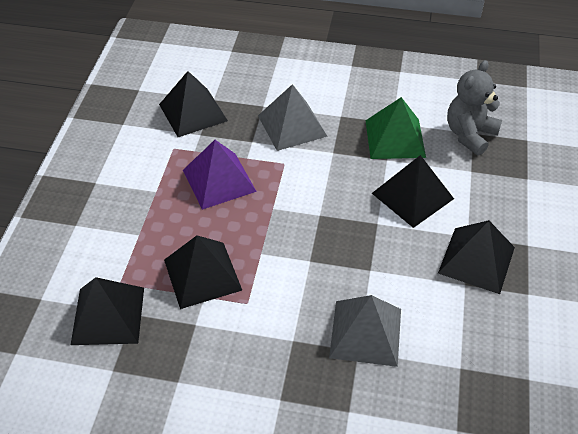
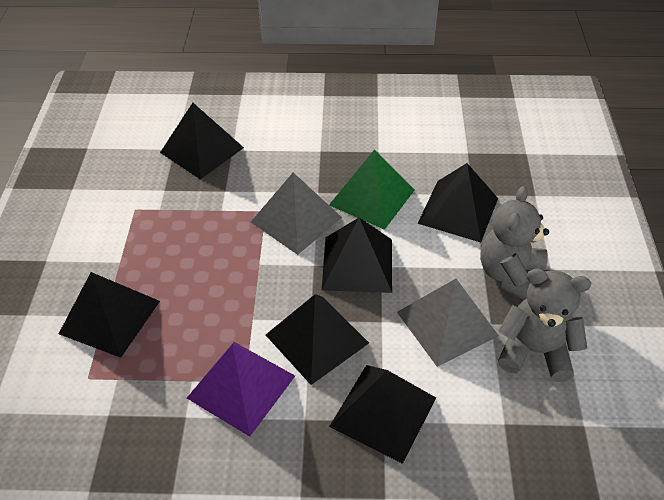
black pyramid: 5 -> 6
grey teddy bear: 1 -> 2

